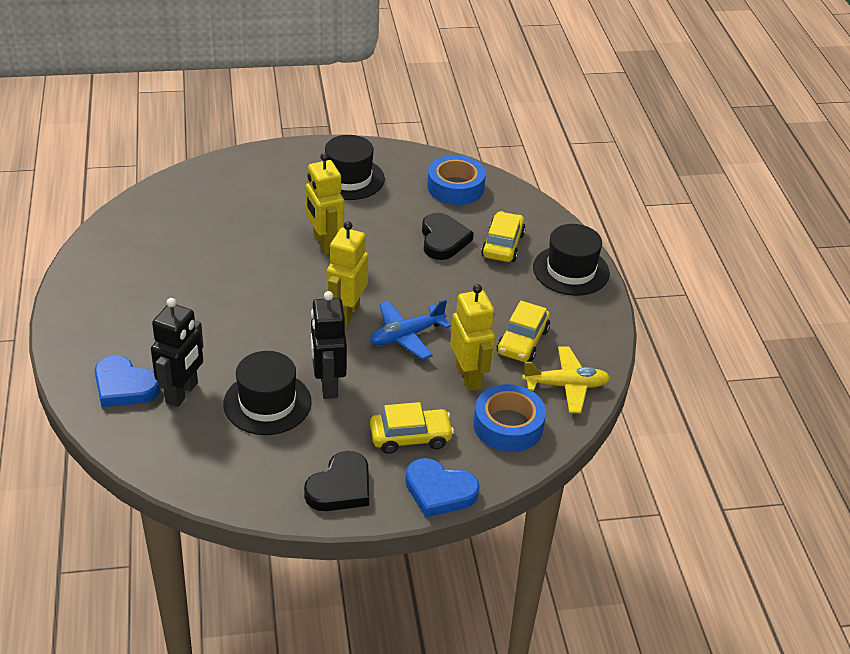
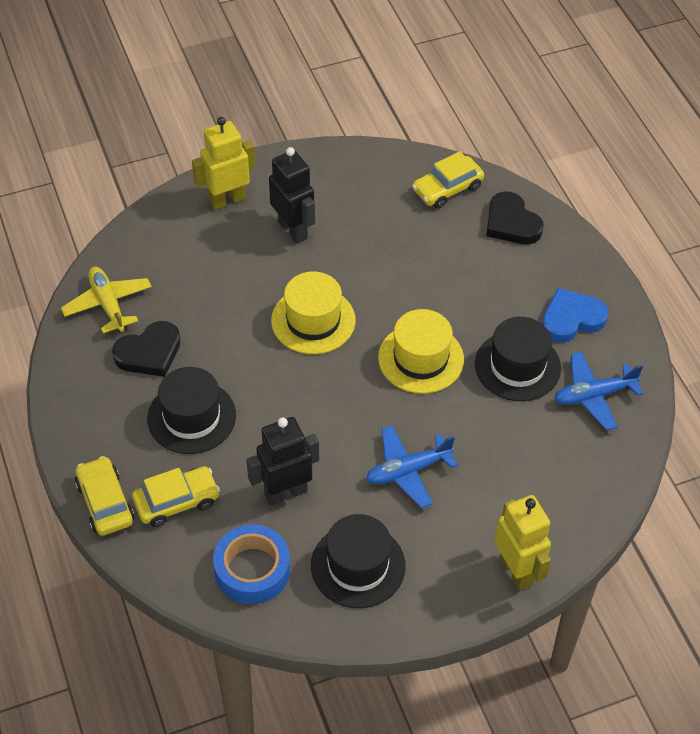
blue heart: 2 -> 1
blue plane: 1 -> 2
blue tape: 2 -> 1
yellow hat: 0 -> 2
yellow robot: 3 -> 2

